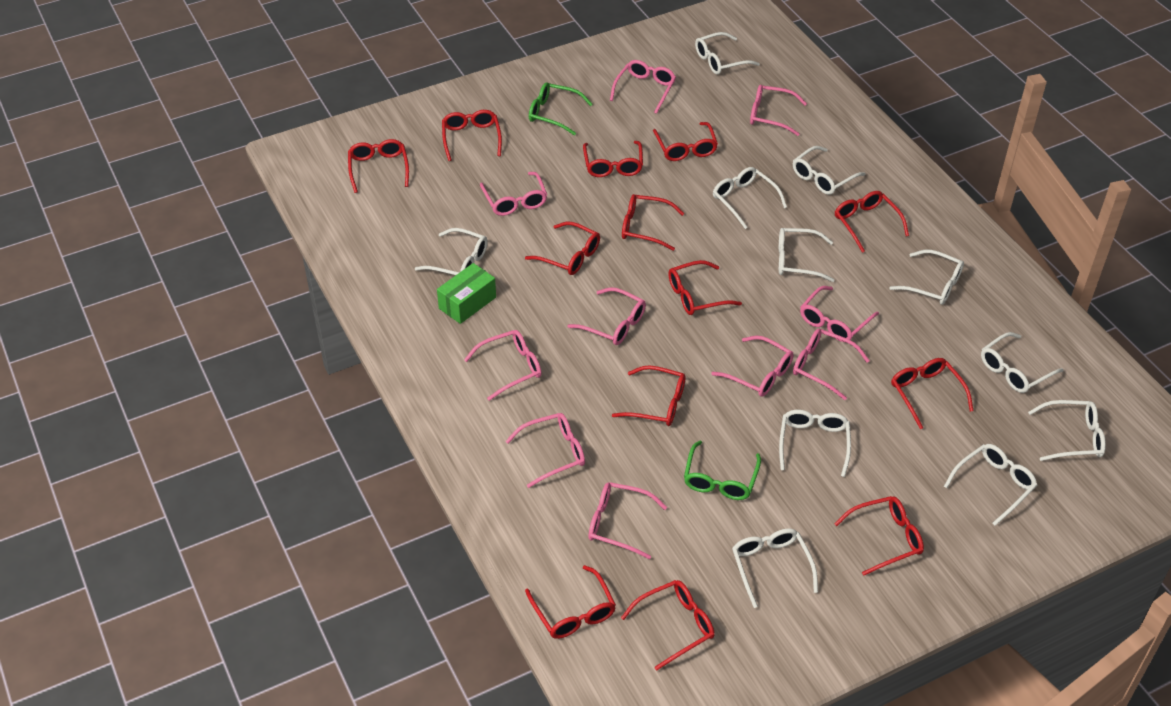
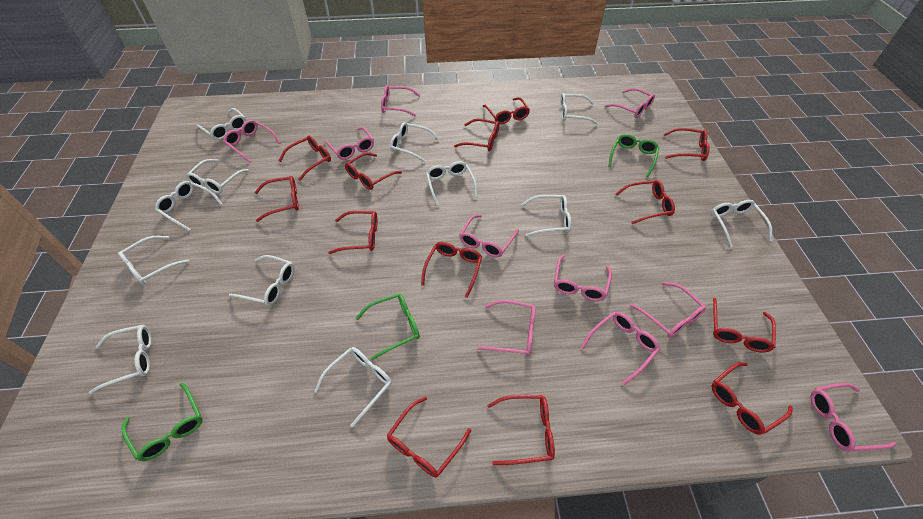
green box: 1 -> 0
green glasses: 2 -> 3
white glasses: 11 -> 12

